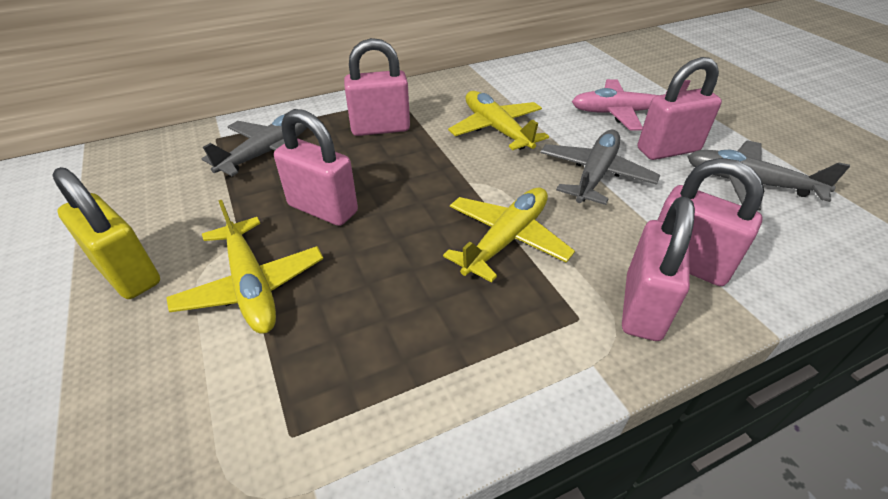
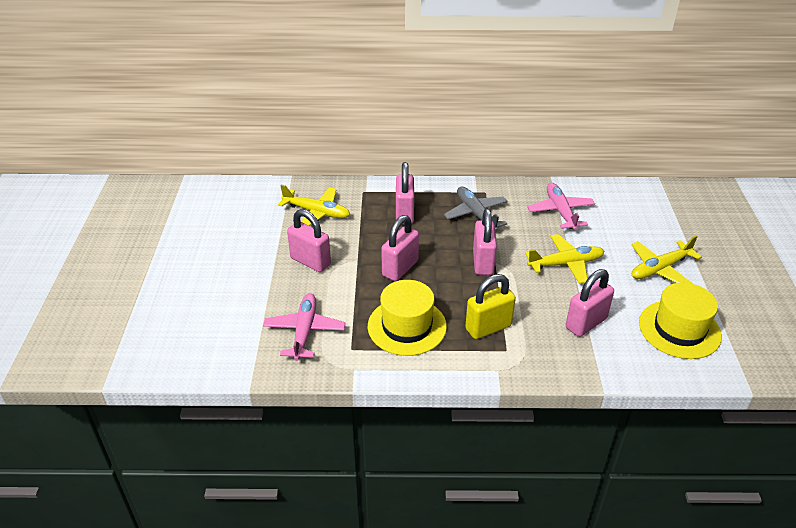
grey plane: 3 -> 1
pink plane: 1 -> 2
yellow hat: 0 -> 2

